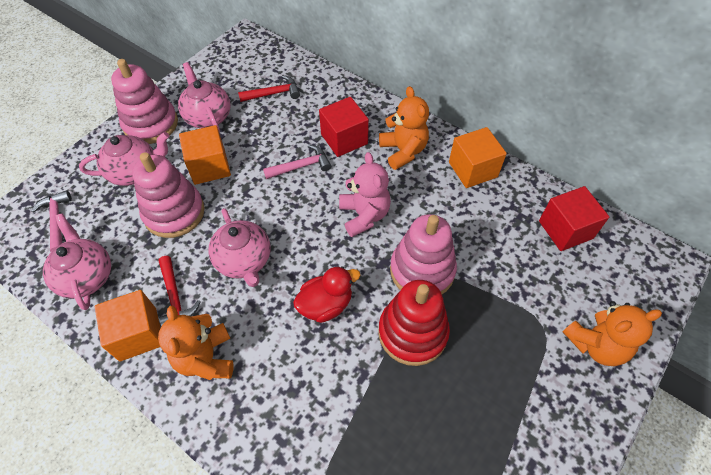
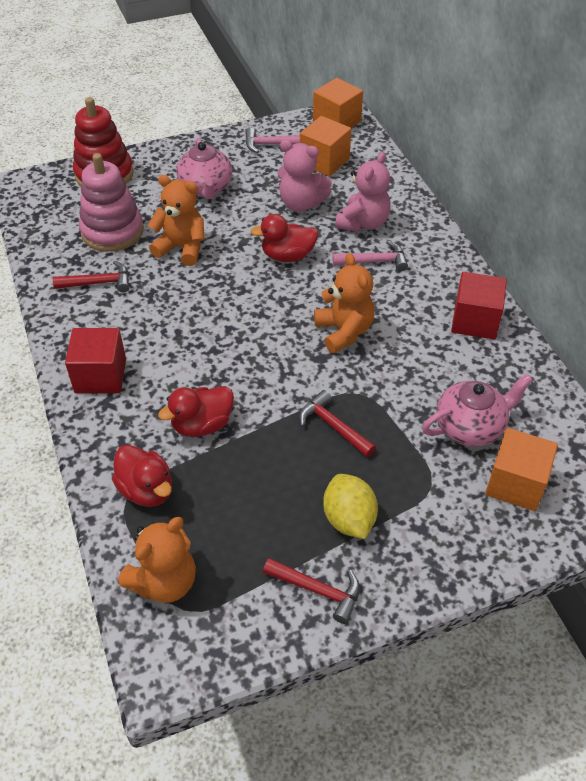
pink stacking toy: 3 -> 1
pink teapot: 4 -> 2
pink teddy bear: 1 -> 2
red duck: 1 -> 3
red hammer: 2 -> 3
yellow lemon: 0 -> 1

